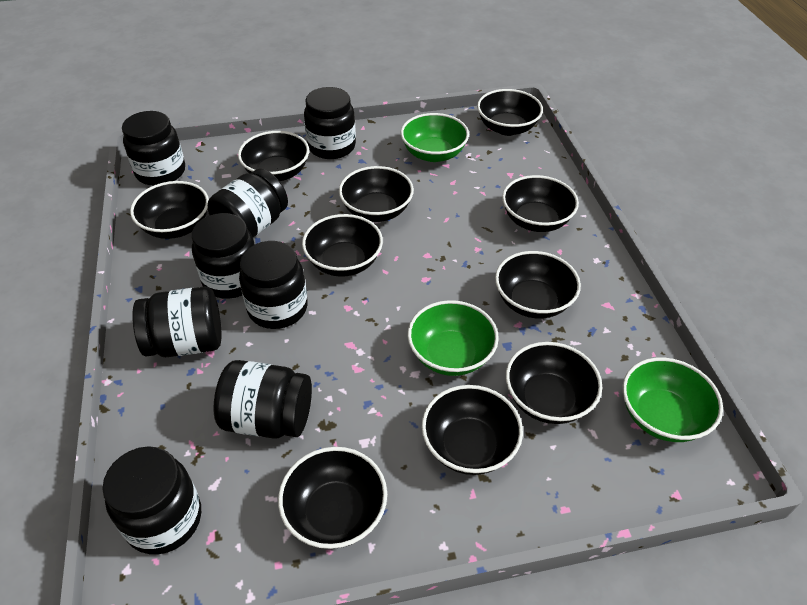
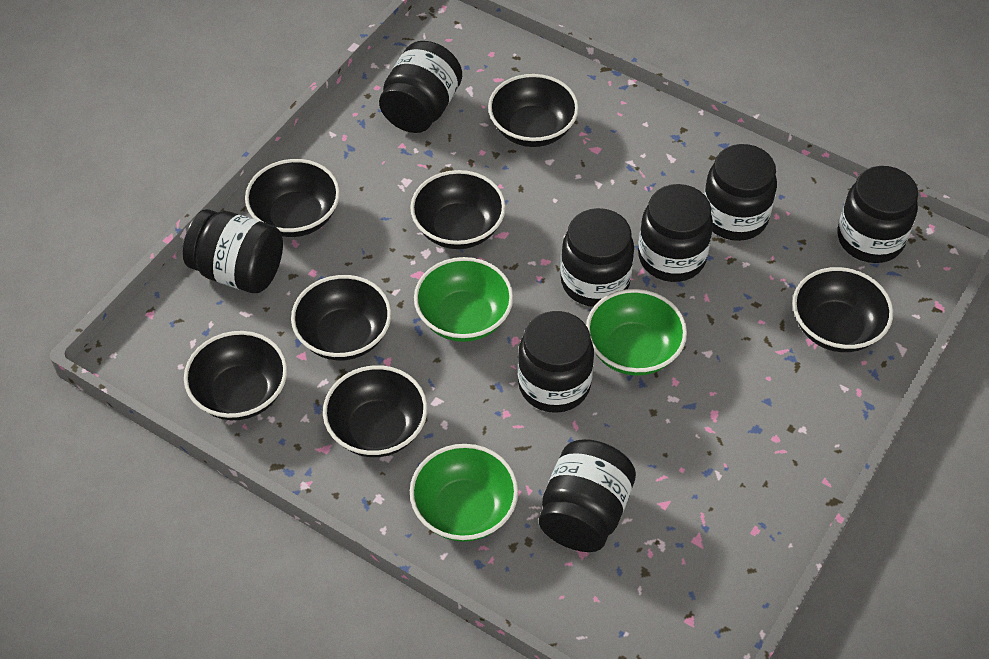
black bowl: 10 -> 7

